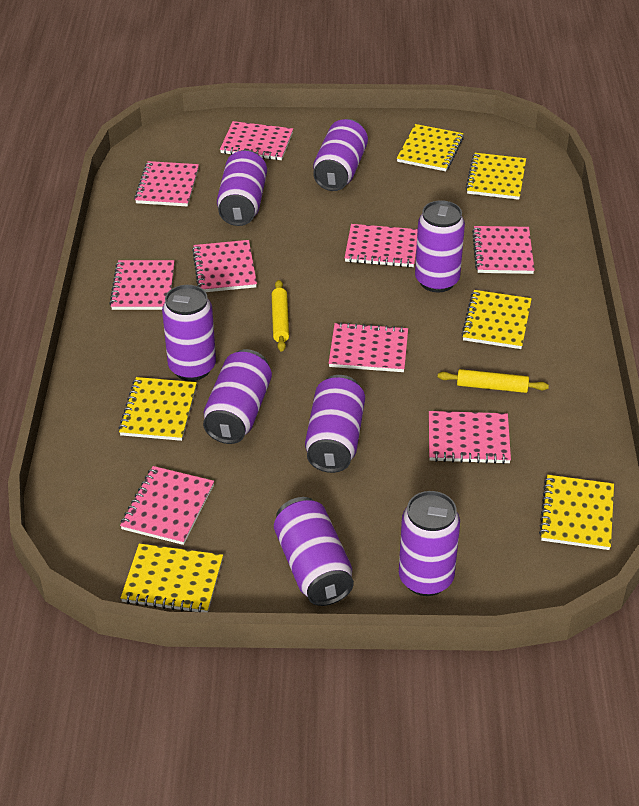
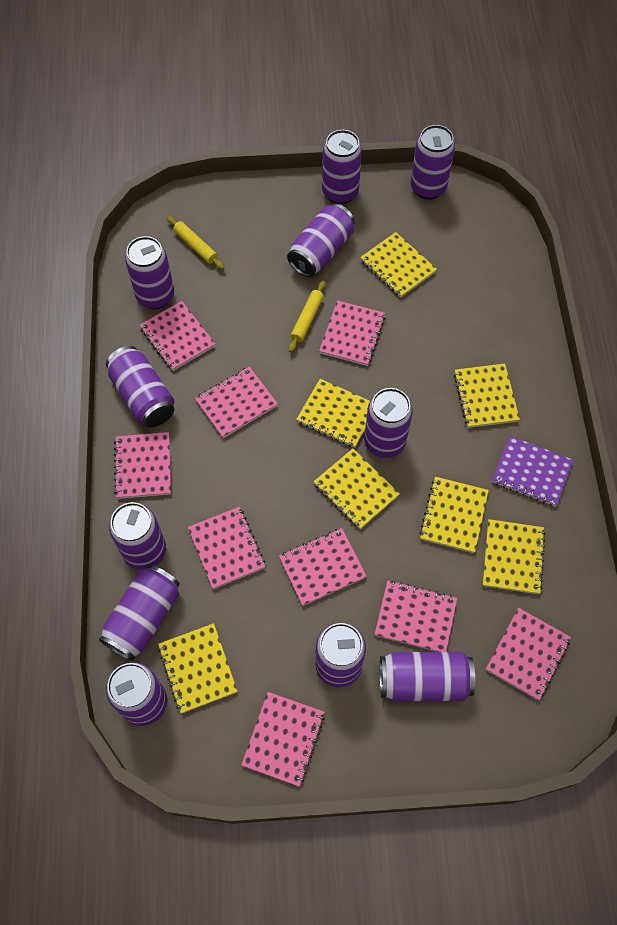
purple can: 8 -> 11
purple notebook: 0 -> 1
yellow notebook: 6 -> 7

